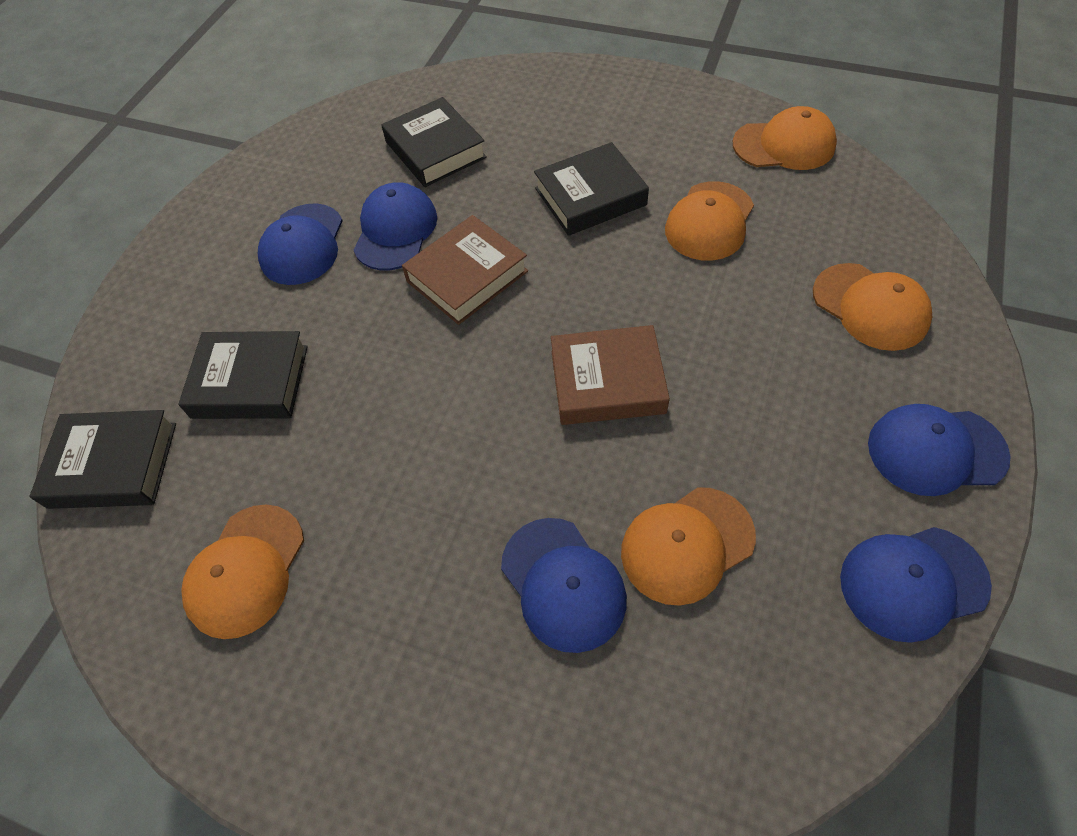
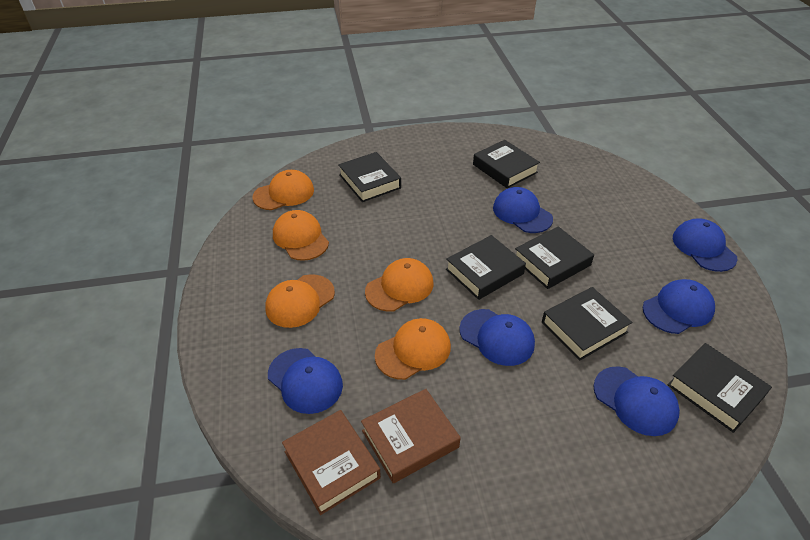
black book: 4 -> 6
blue cap: 5 -> 6

